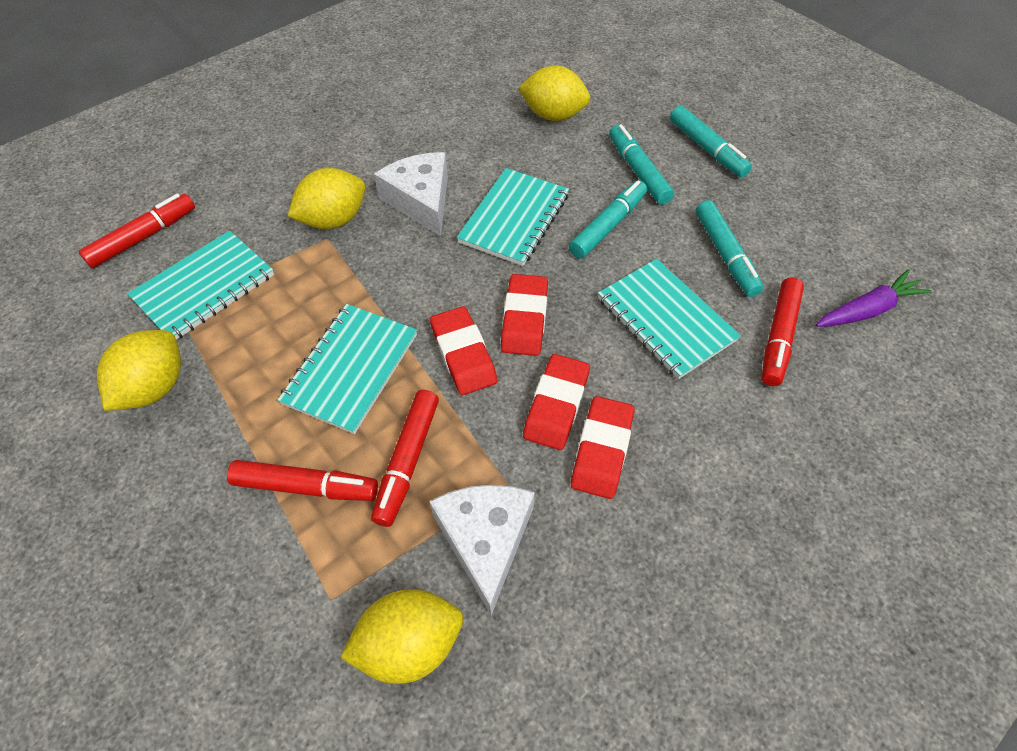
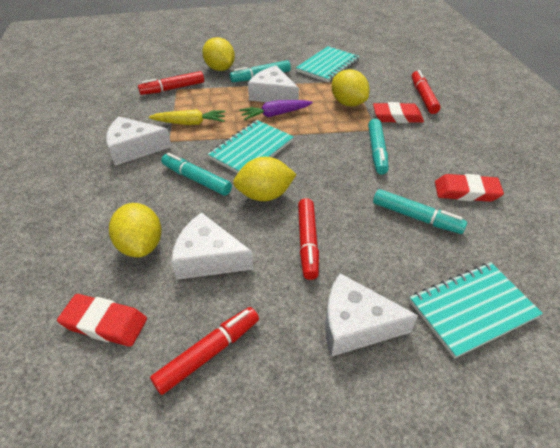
red eraser: 4 -> 3
turquoise notebook: 4 -> 3
white cheese: 2 -> 4
yellow carrot: 0 -> 1

